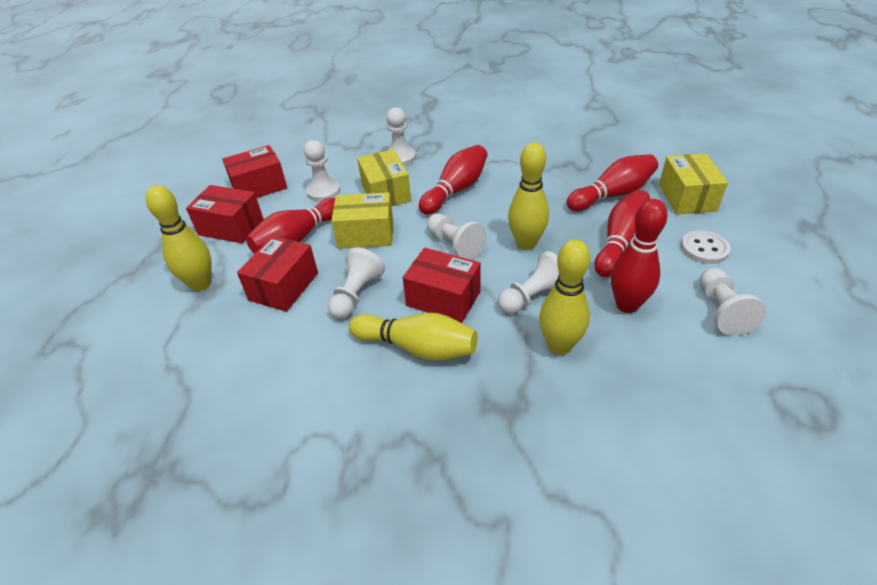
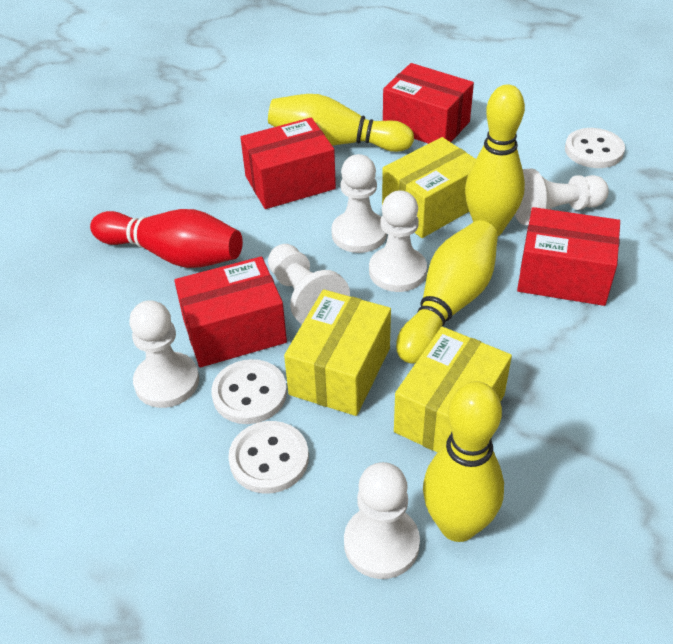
red bowling pin: 5 -> 1
white button: 1 -> 3

